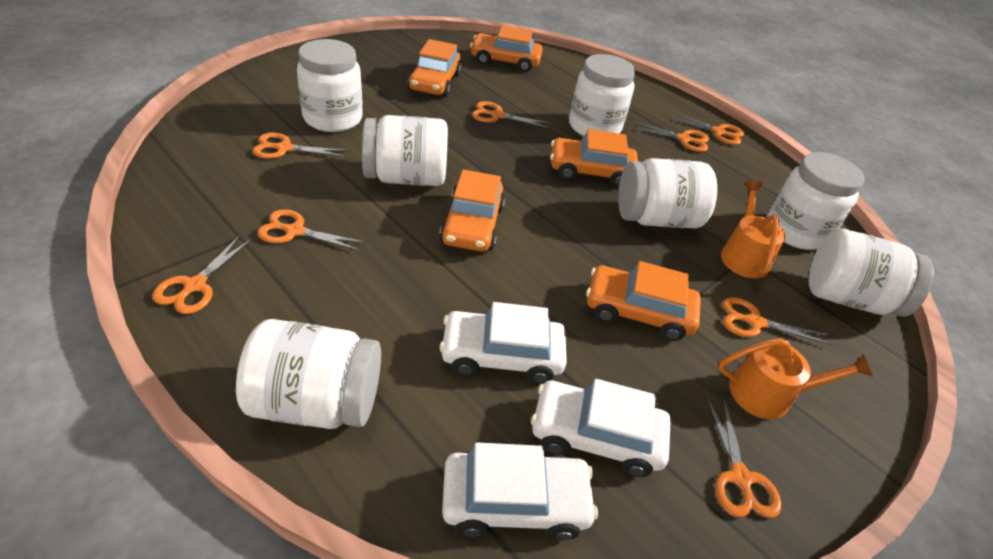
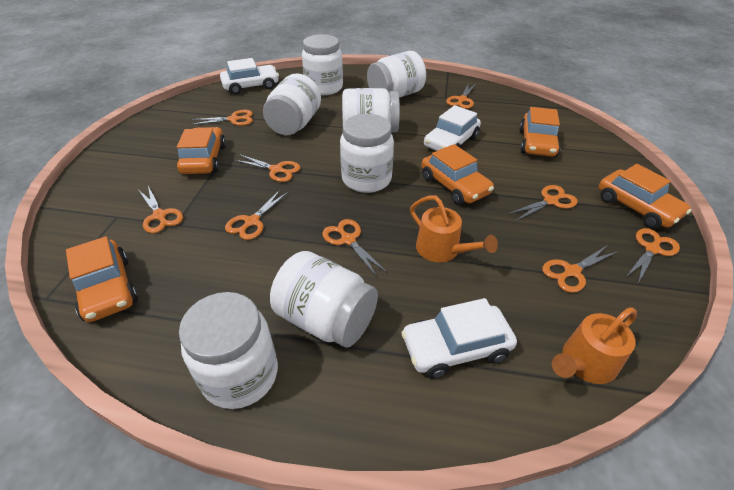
orange scissors: 8 -> 9

